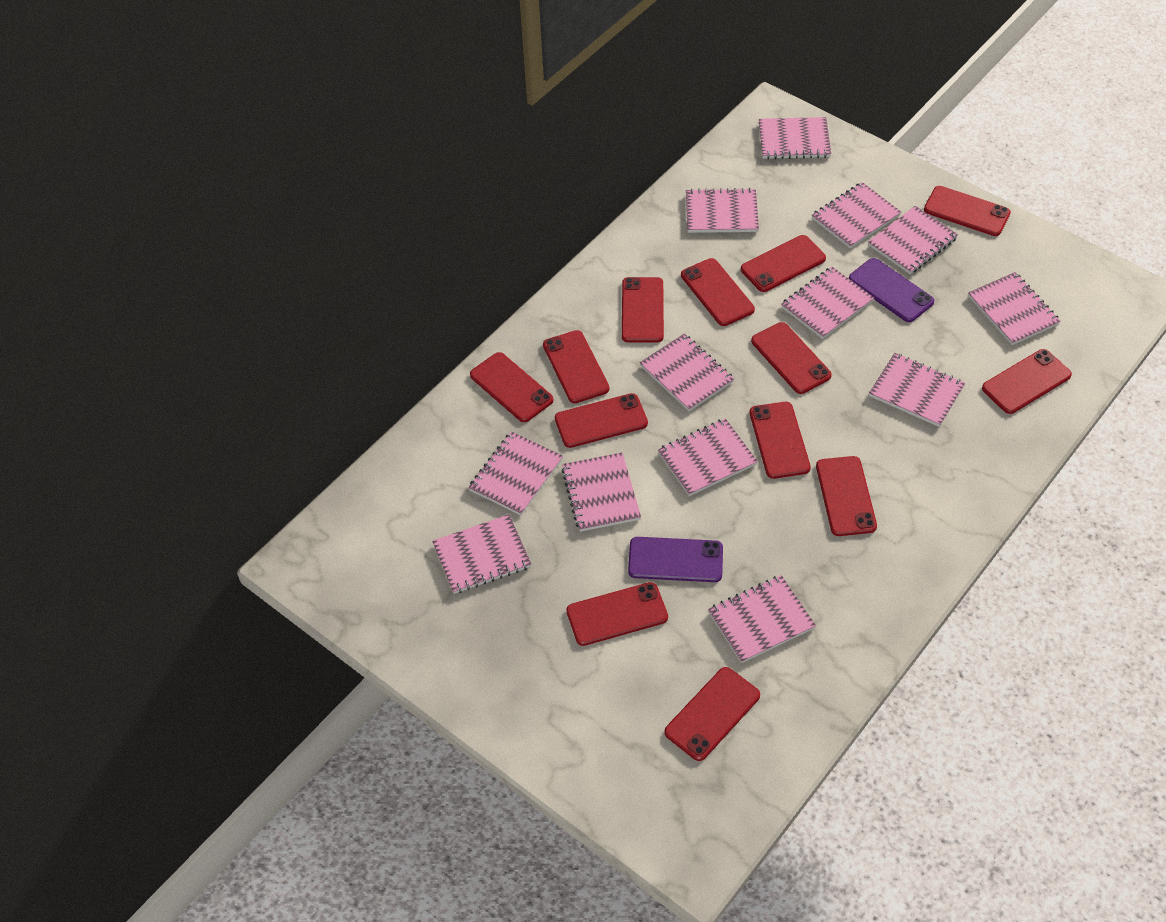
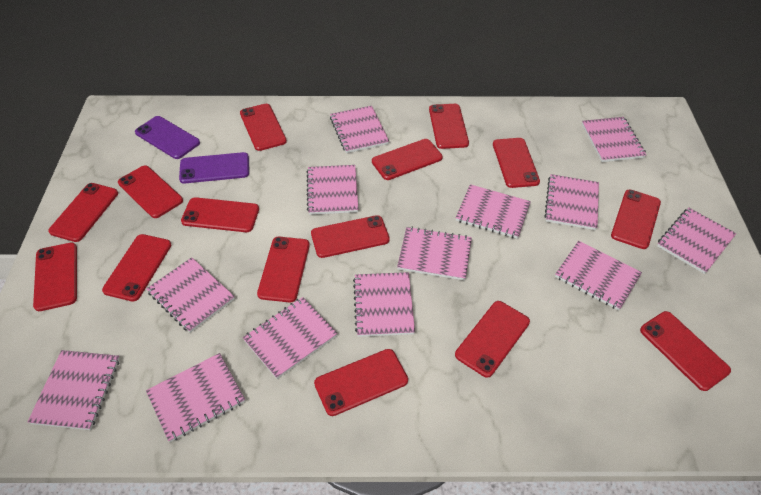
red phone: 13 -> 15

